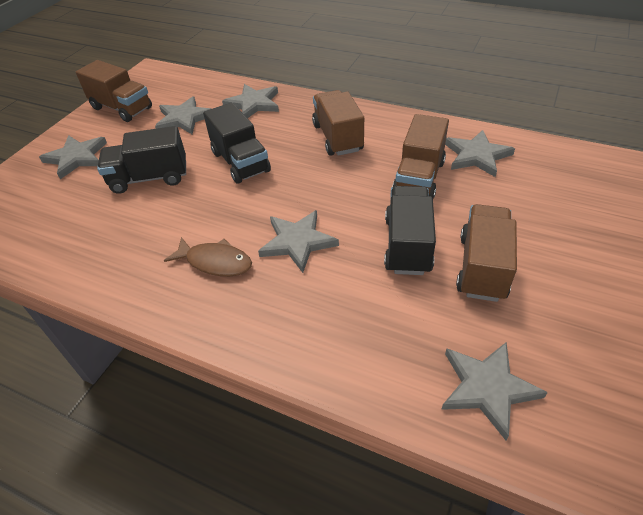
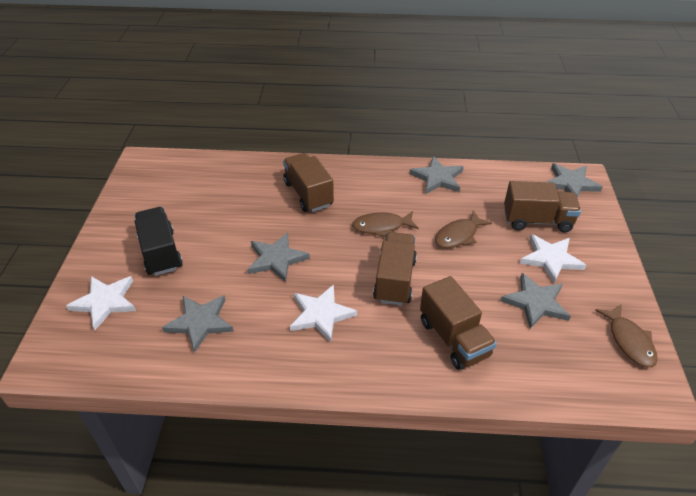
black truck: 3 -> 1
brown fish: 1 -> 3
grey star: 6 -> 5
white star: 0 -> 3

